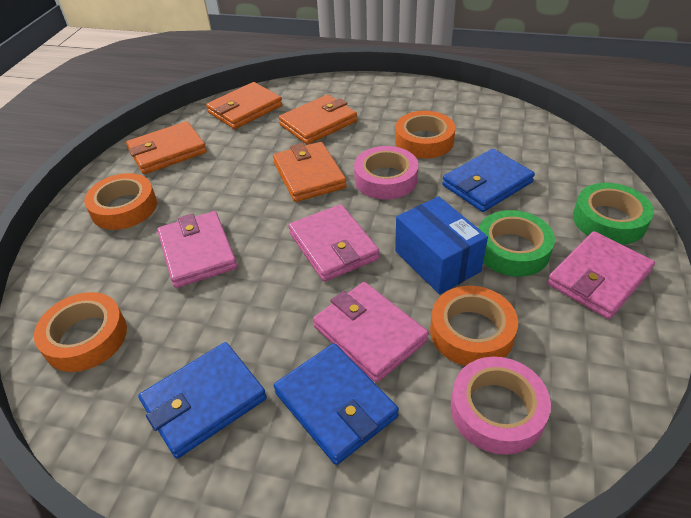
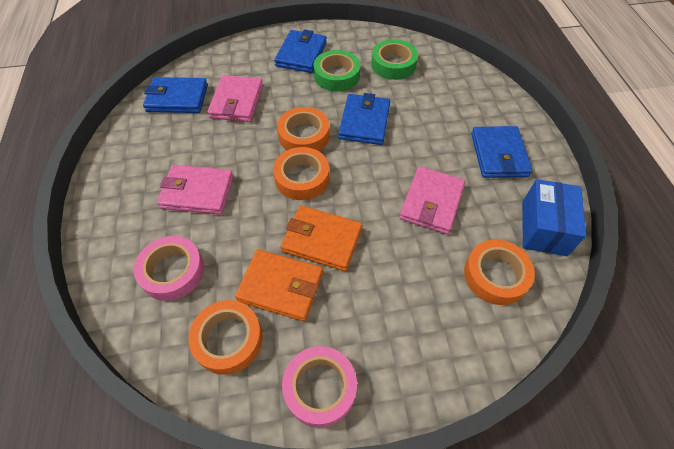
blue wallet: 3 -> 4
orange wallet: 4 -> 2
pink wallet: 4 -> 3

